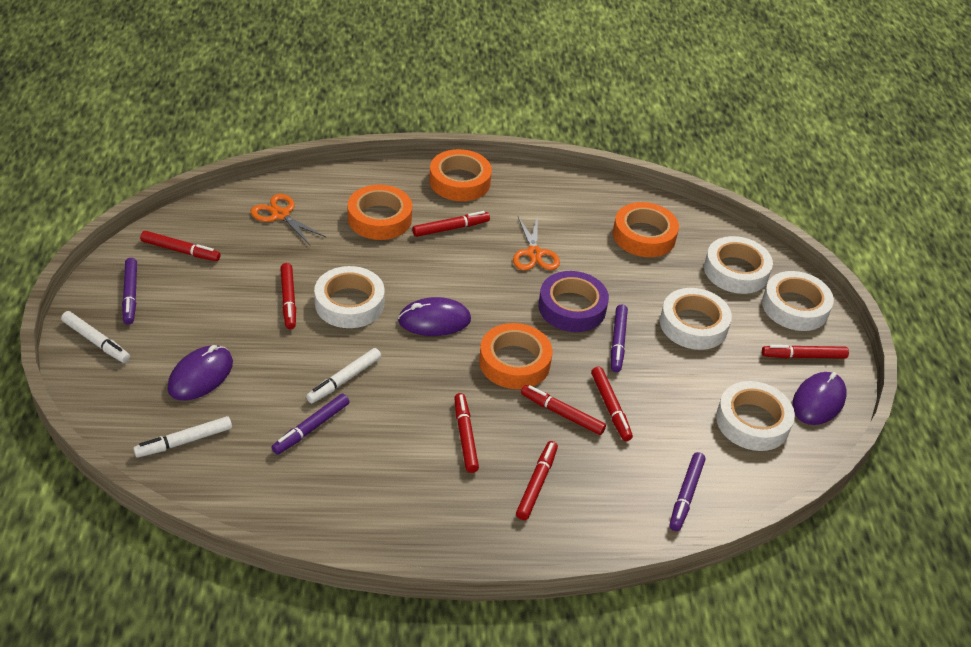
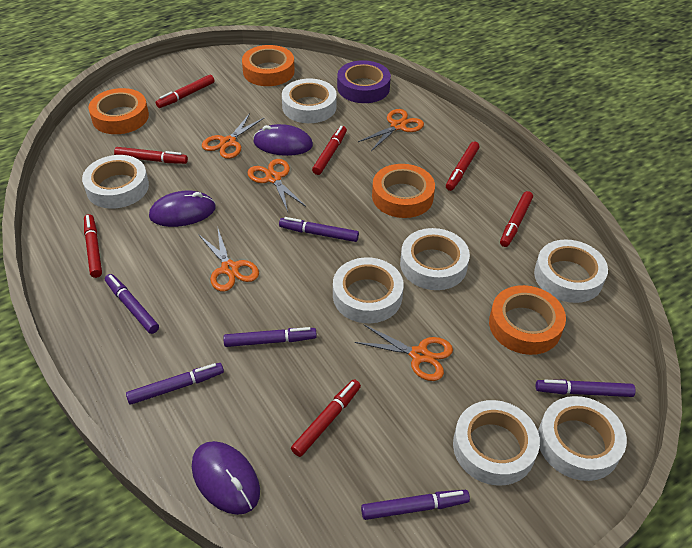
orange scissors: 2 -> 5
purple marker: 4 -> 6
red marker: 8 -> 7
white marker: 3 -> 0
white tape: 5 -> 7

